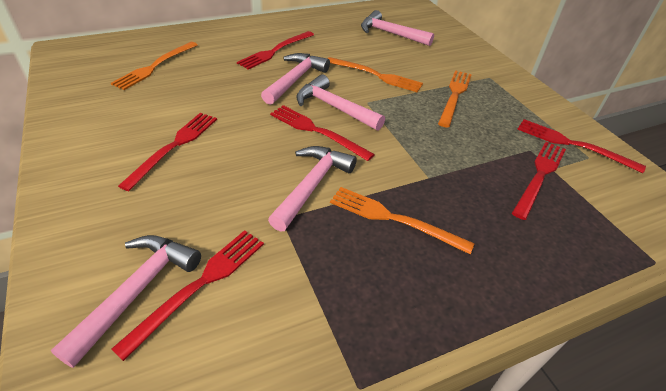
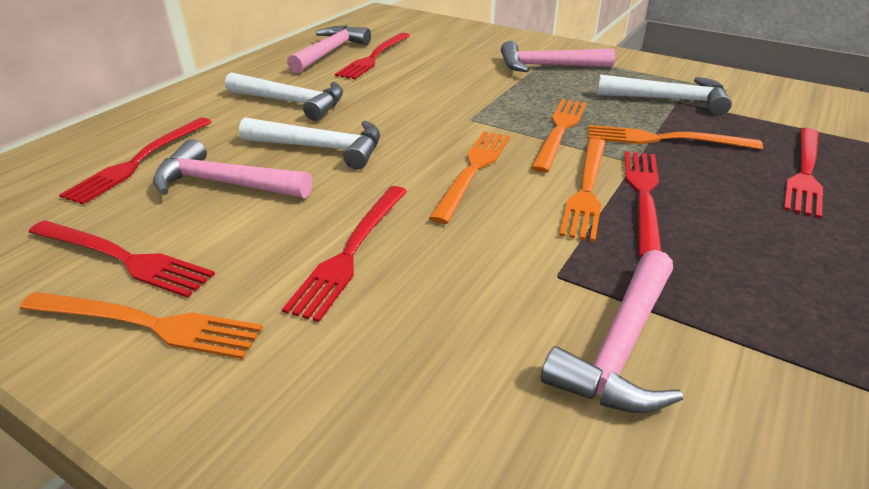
orange fork: 4 -> 5
pink hammer: 5 -> 4
white hammer: 0 -> 3

